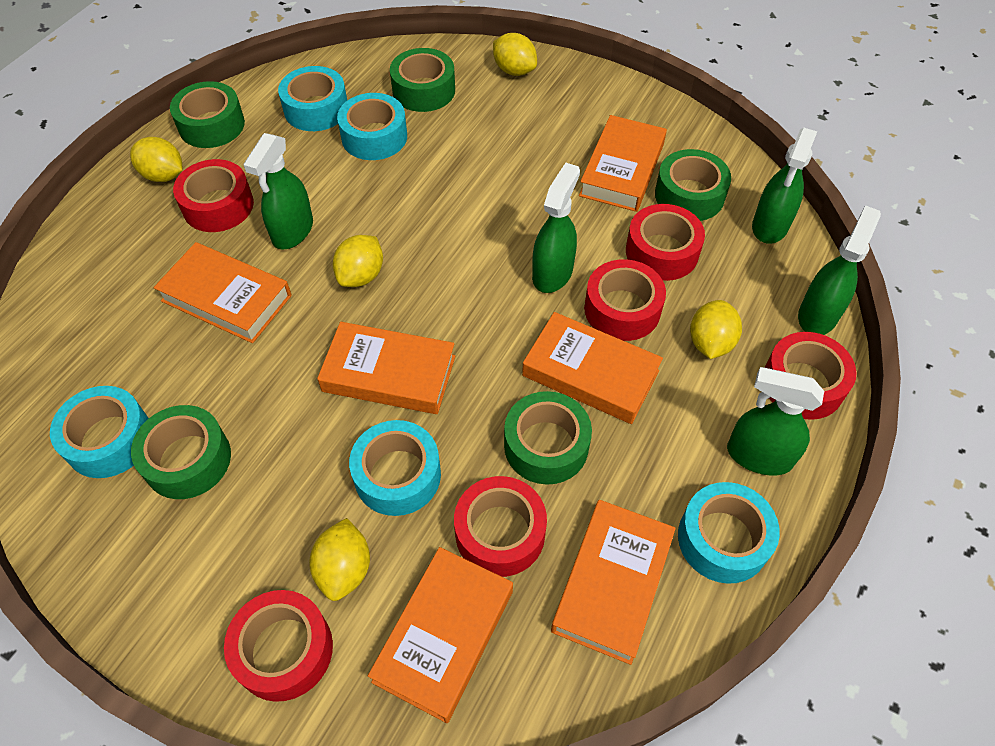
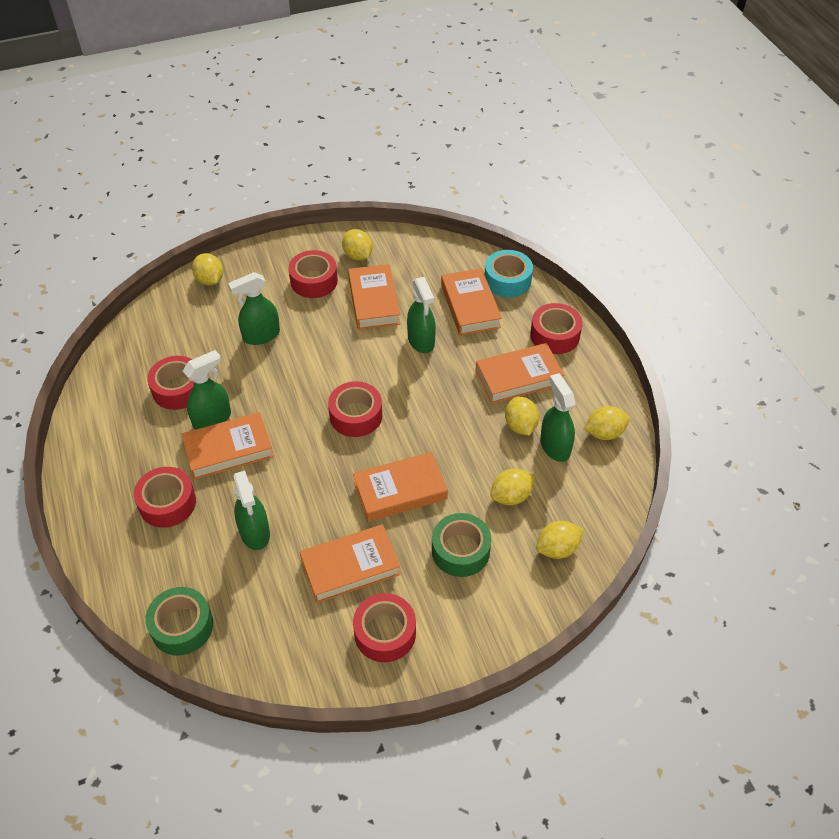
green tape: 5 -> 2
turquoise tape: 5 -> 1
yellow lemon: 5 -> 6

